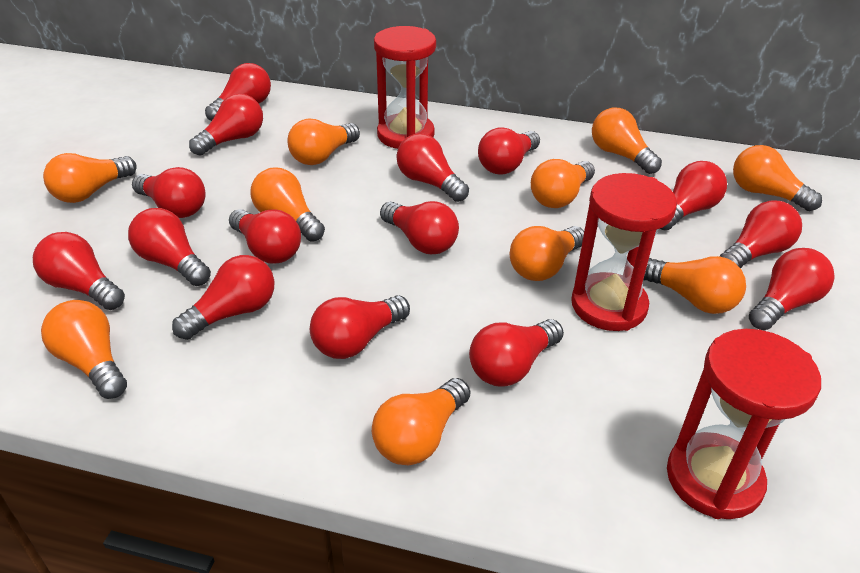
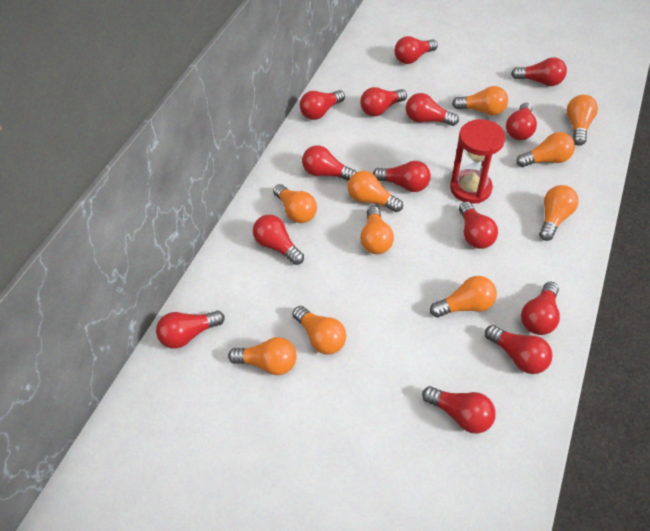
red hourglass: 3 -> 1
red light bulb: 15 -> 14

